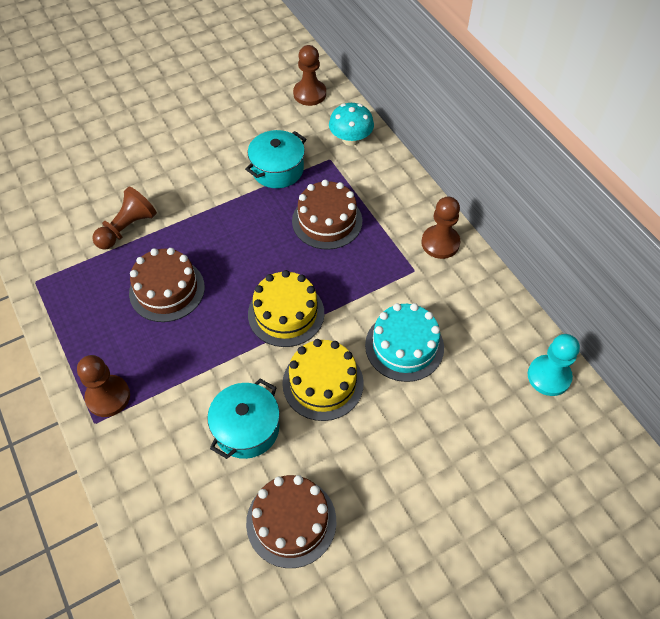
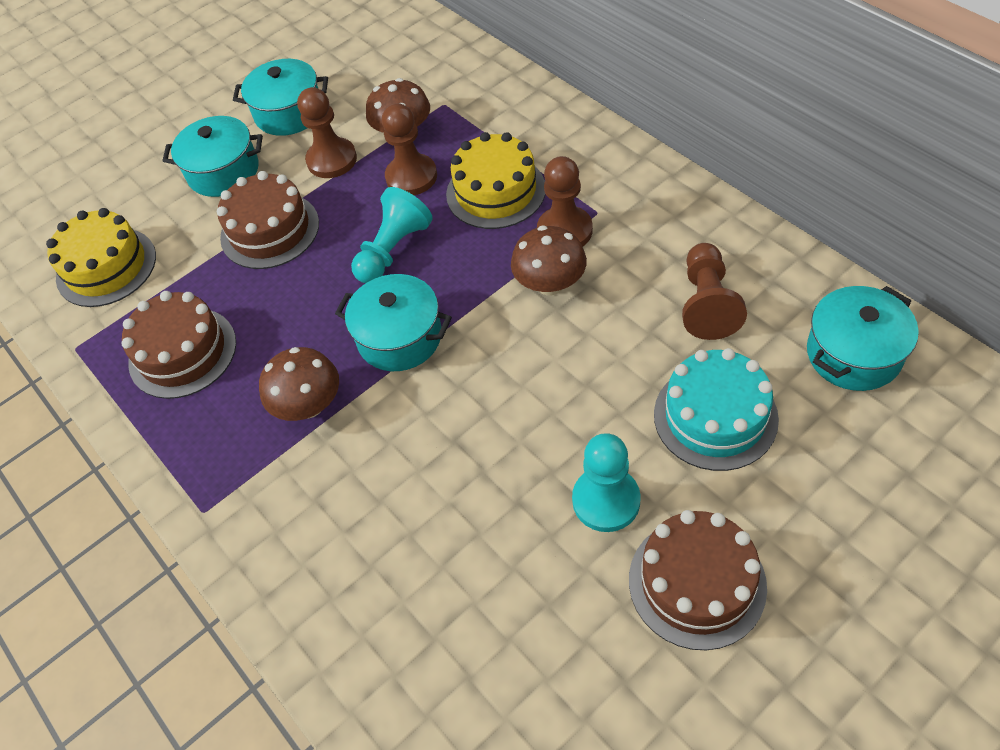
brown mushroom: 0 -> 3
turquoise mushroom: 1 -> 0
turquoise pawn: 1 -> 2
turquoise pot: 2 -> 4

